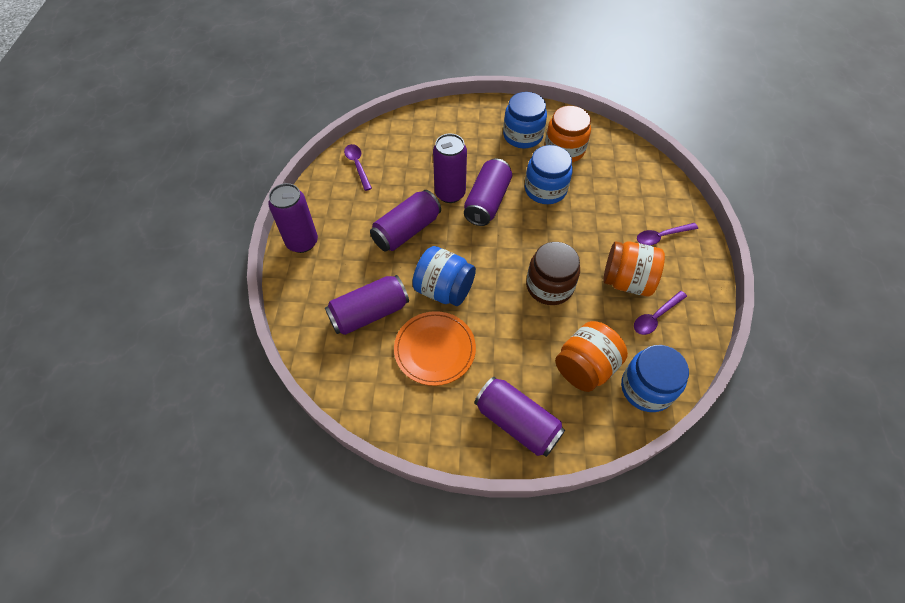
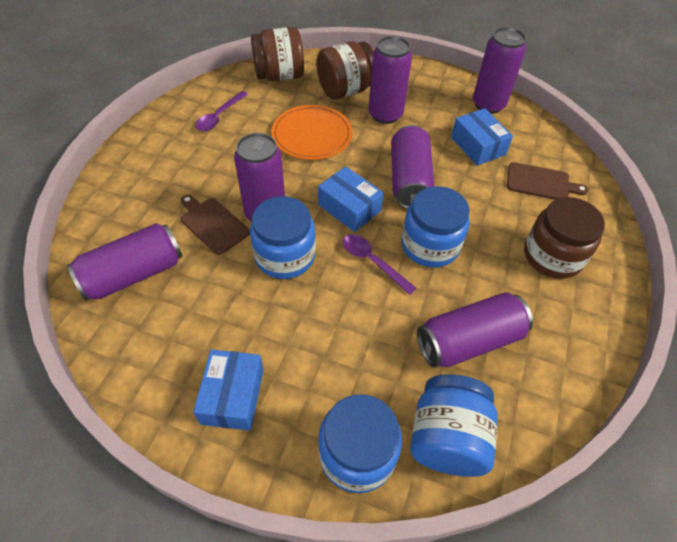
blue box: 0 -> 3
brown cutting board: 0 -> 2
brown jar: 1 -> 3
orange jar: 3 -> 0
purple spoon: 3 -> 2

